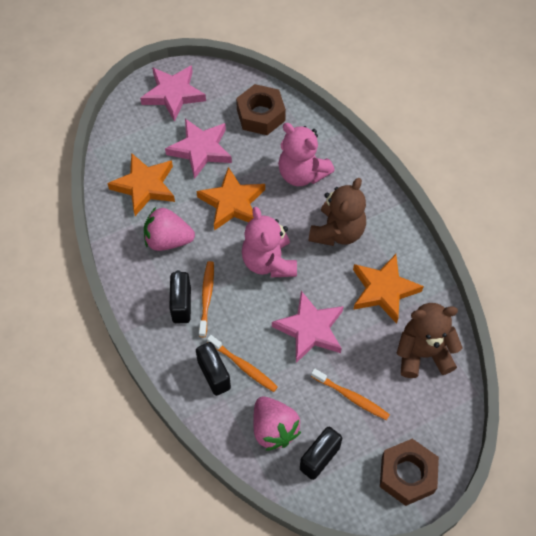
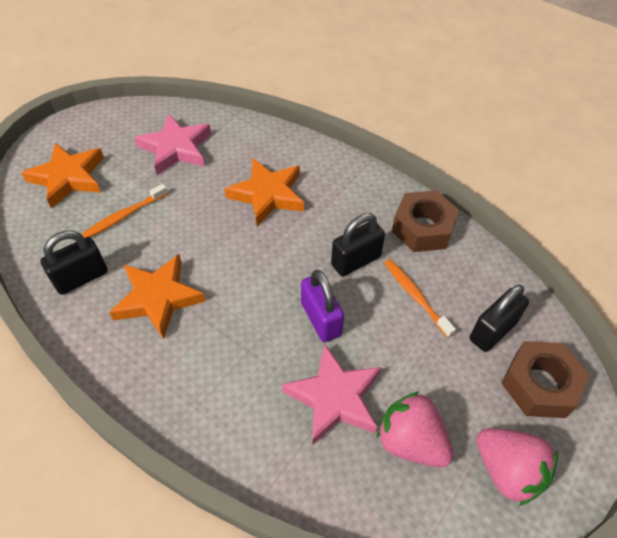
brown teddy bear: 2 -> 0
orange toothbrush: 3 -> 2
pink star: 3 -> 2
pink teddy bear: 2 -> 0
purple padlock: 0 -> 1

